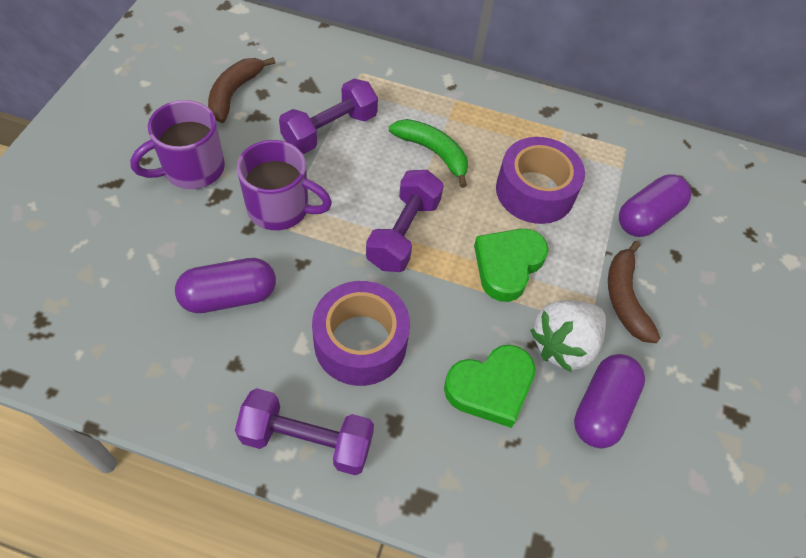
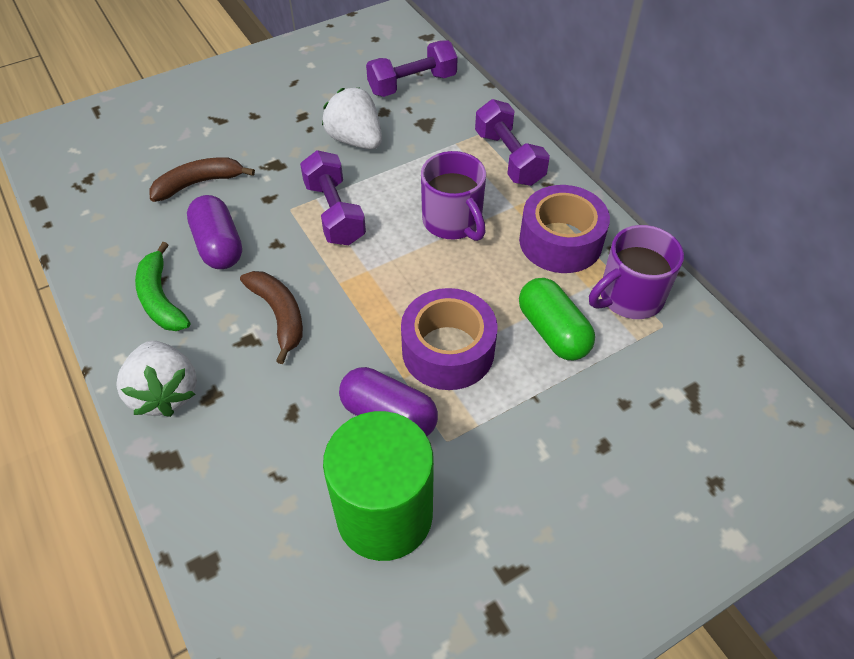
green capsule: 0 -> 1
green cylinder: 0 -> 1
green heart: 2 -> 0
purple capsule: 3 -> 2
white strawberry: 1 -> 2

